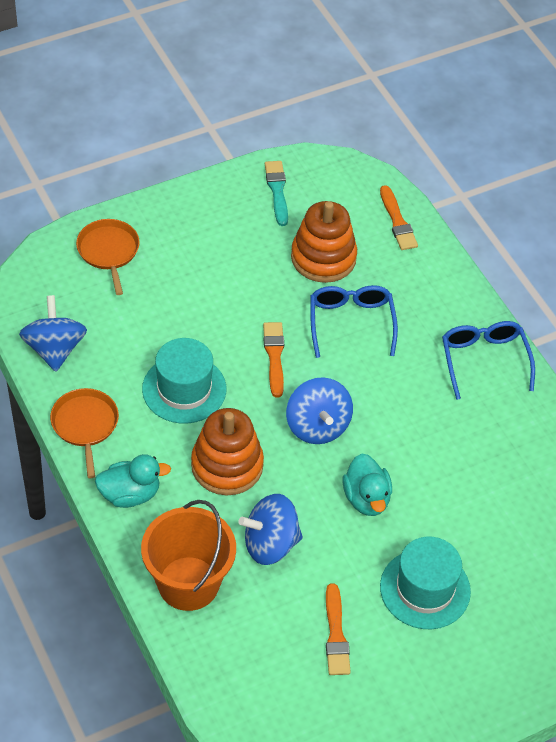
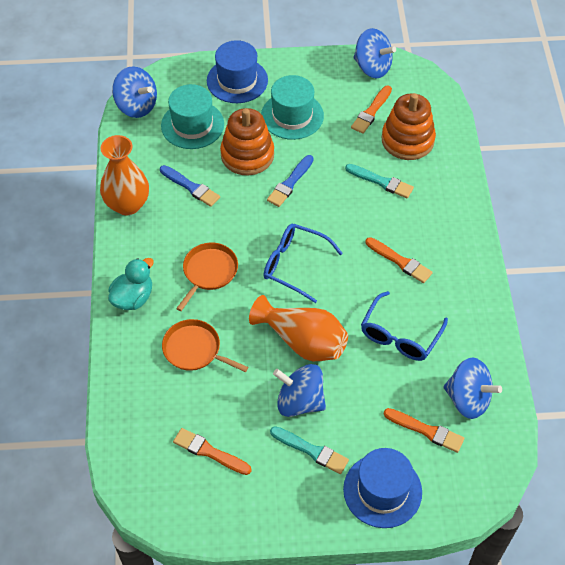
blue brush: 0 -> 2
blue hat: 0 -> 2
blue spinning top: 3 -> 4
orange brush: 3 -> 4
orange bucket: 1 -> 0
orange vase: 0 -> 2
turquoise brush: 1 -> 2
turquoise duck: 2 -> 1

